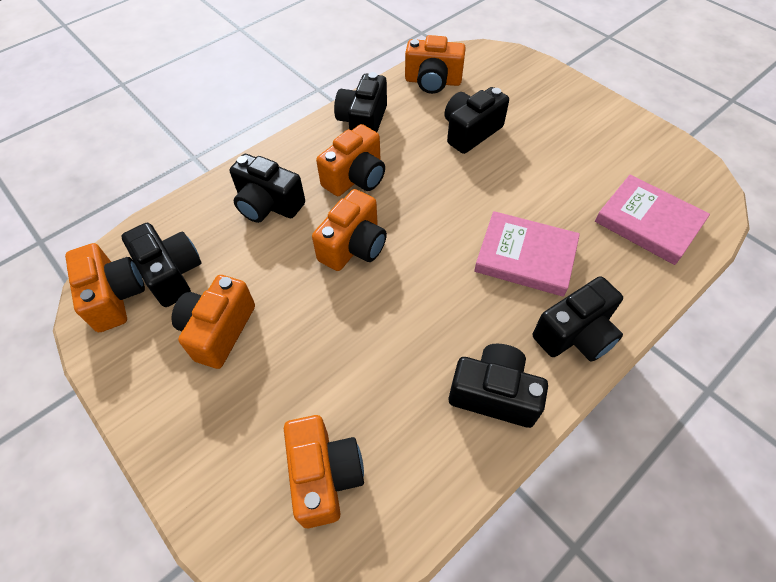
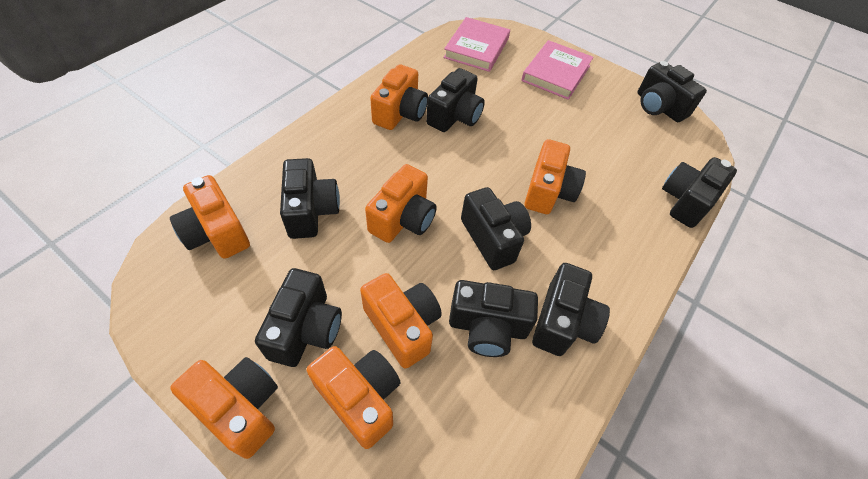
black camera: 6 -> 8
orange camera: 6 -> 7

